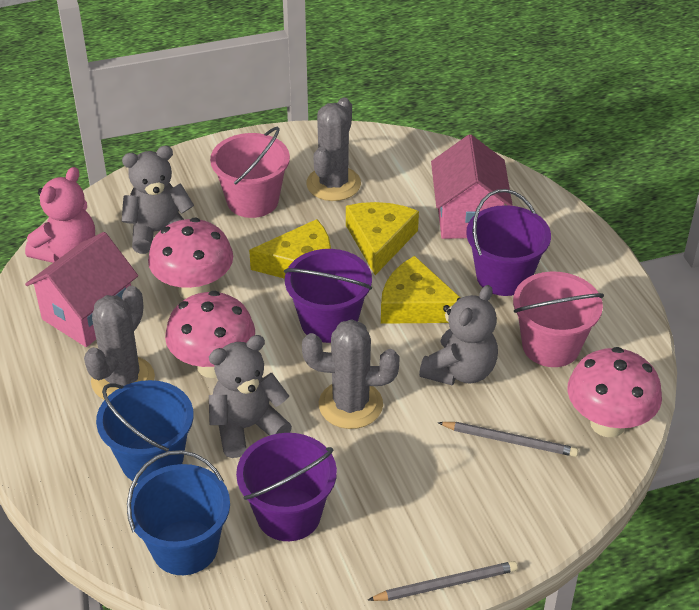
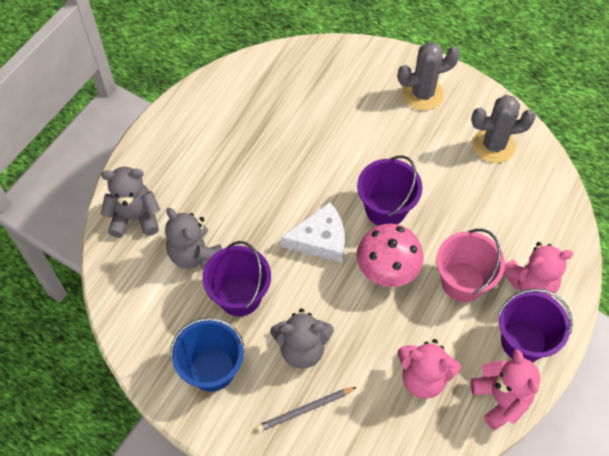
blue bucket: 2 -> 1
grey cactus: 3 -> 2
grey pencil: 2 -> 1
pink bucket: 2 -> 1
pink house: 2 -> 0
pink mushroom: 3 -> 1
pink teddy bear: 1 -> 3
white cheese: 0 -> 1
yellow cheese: 3 -> 0

